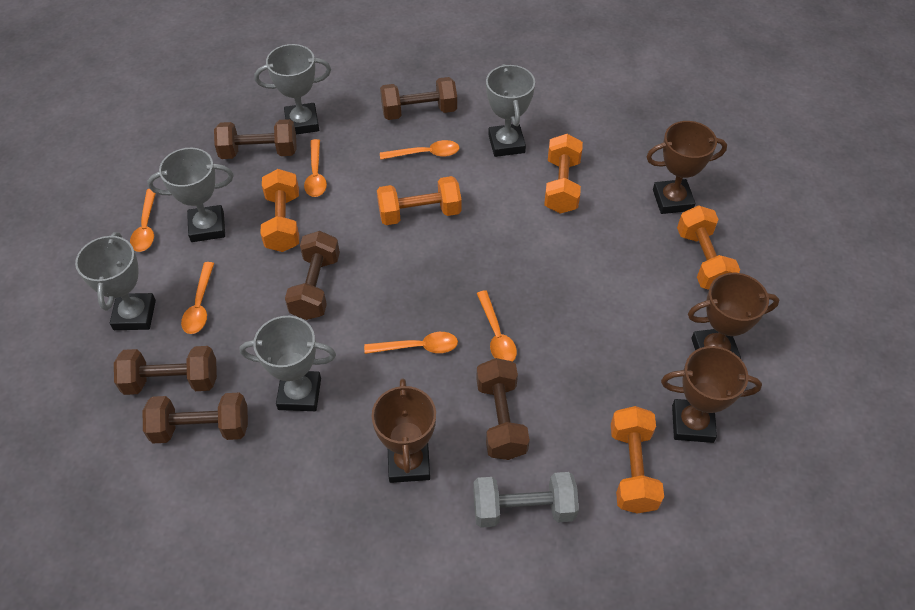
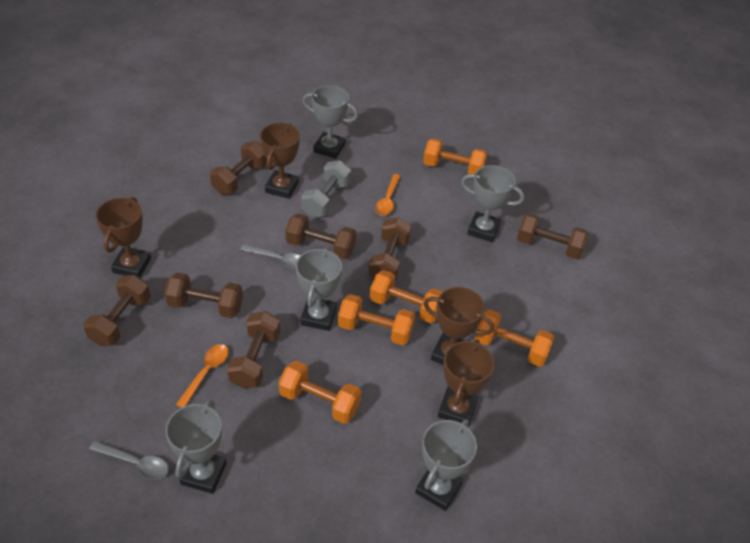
brown dumbbell: 6 -> 7
grey spoon: 0 -> 2
orange spoon: 6 -> 2

